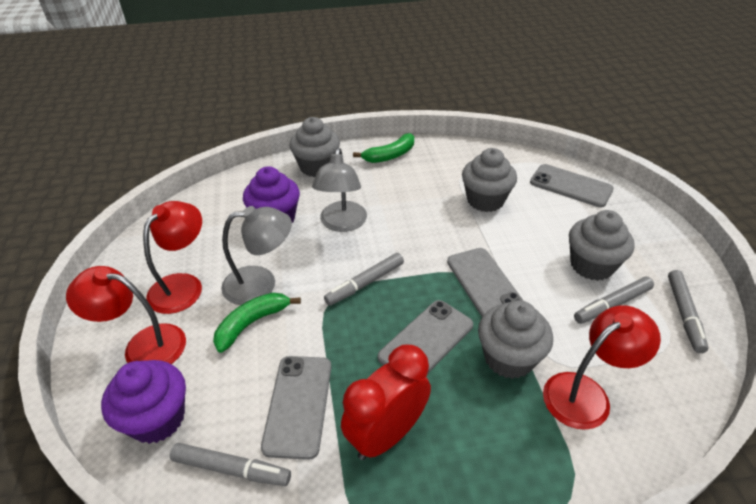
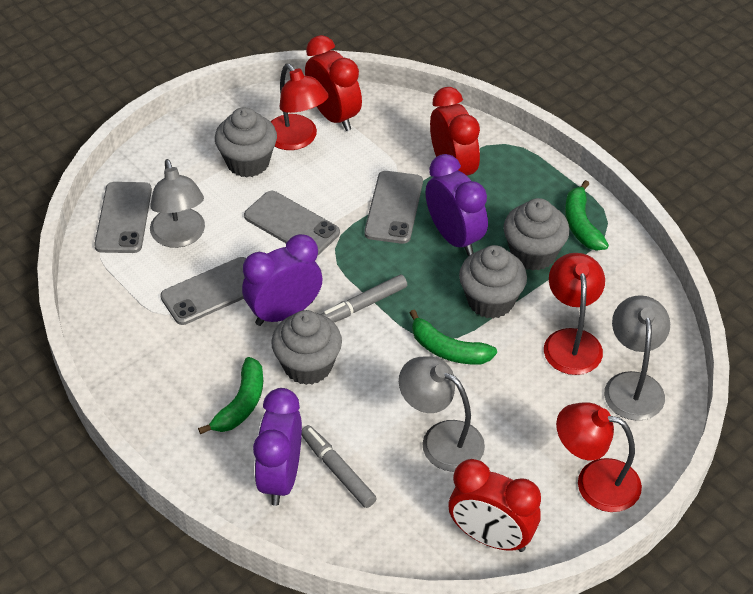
green banana: 2 -> 3
grey lamp: 2 -> 3
grey marker: 4 -> 2
purple clock: 0 -> 3
purple cupcake: 2 -> 0
red clock: 1 -> 3

